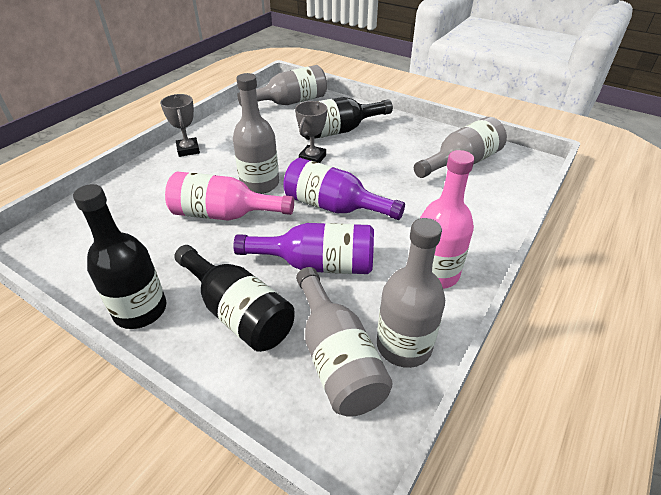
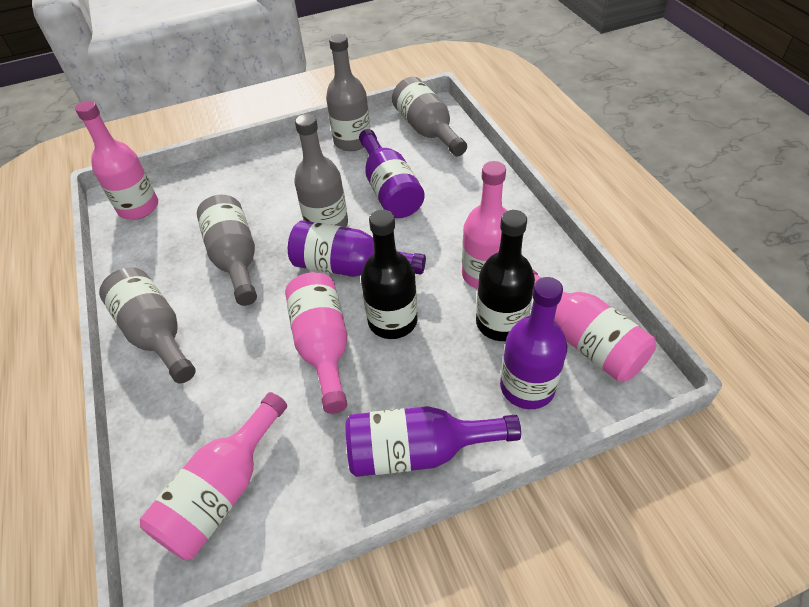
black bottle: 3 -> 2
grey trophy: 2 -> 0
pink bottle: 2 -> 5
purple bottle: 2 -> 4

